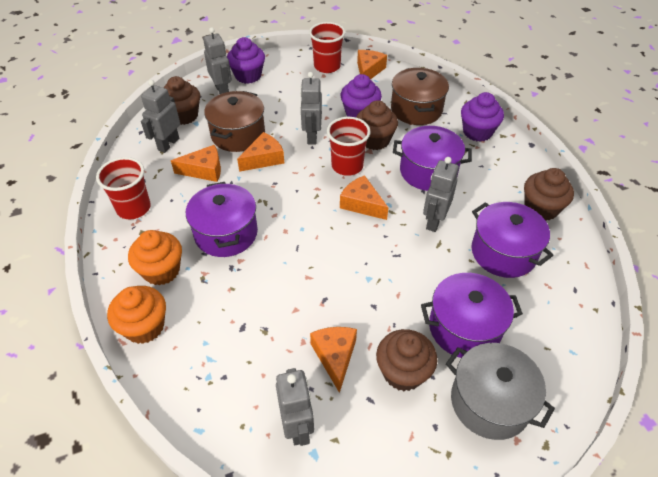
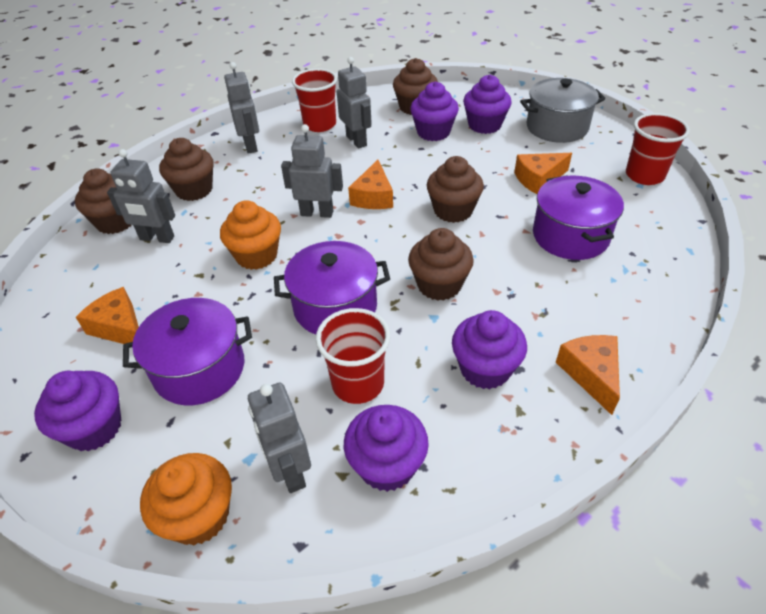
brown cupcake: 4 -> 5
brown pot: 2 -> 0
orange cheese: 5 -> 4
purple cupcake: 3 -> 5
purple pot: 4 -> 3

